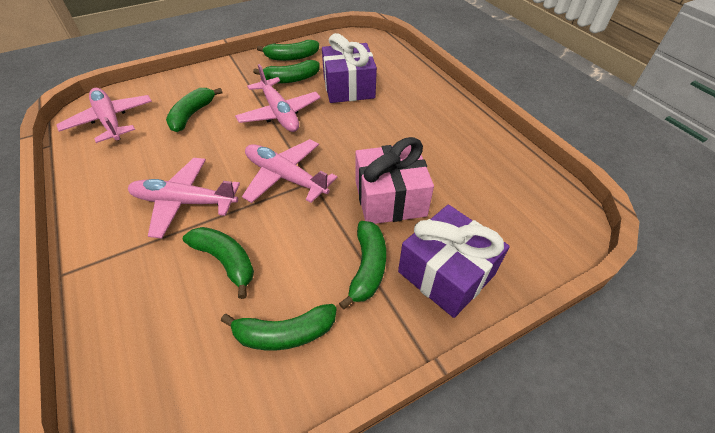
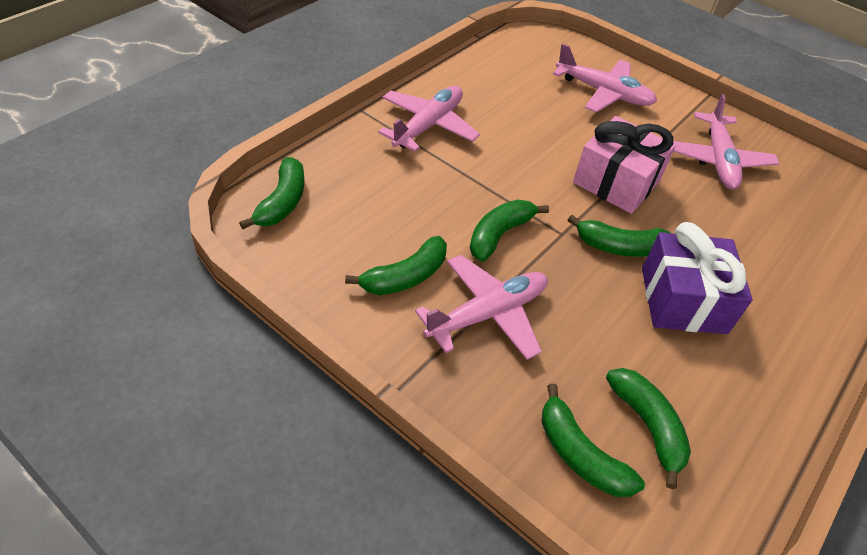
purple gift: 2 -> 1

